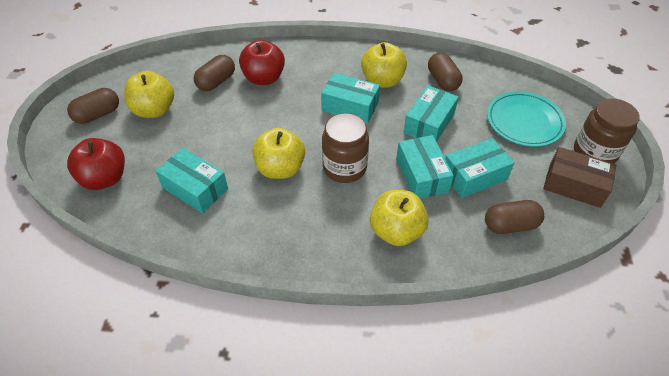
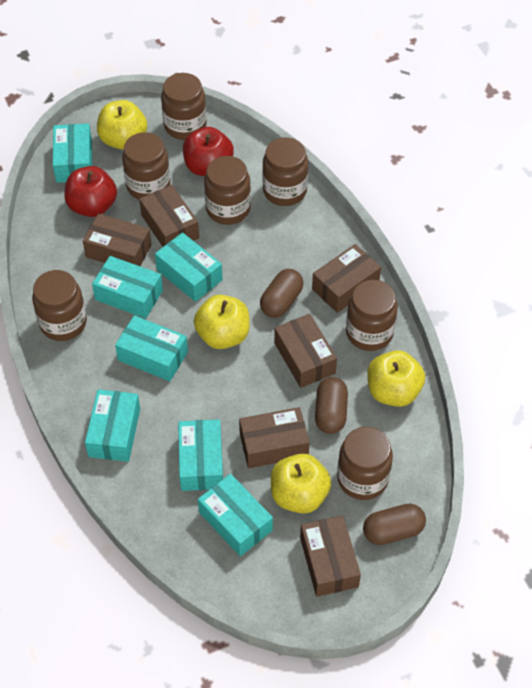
brown box: 1 -> 6
brown capsule: 4 -> 3
brown jar: 2 -> 7
turquoise box: 5 -> 7
turquoise plate: 1 -> 0

